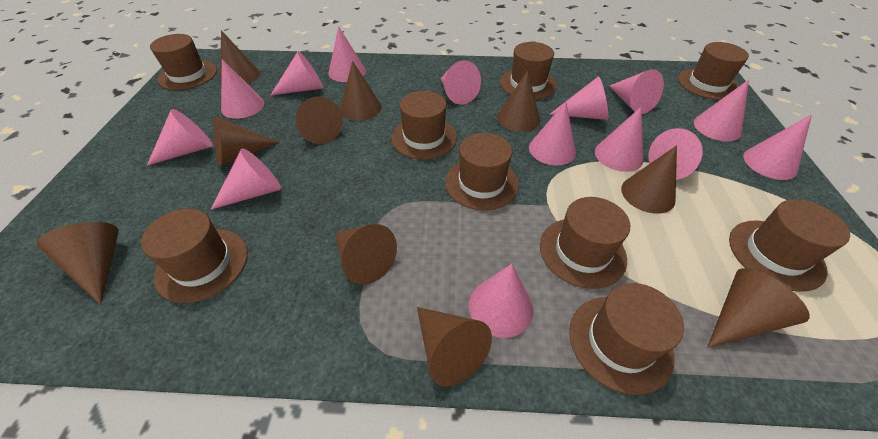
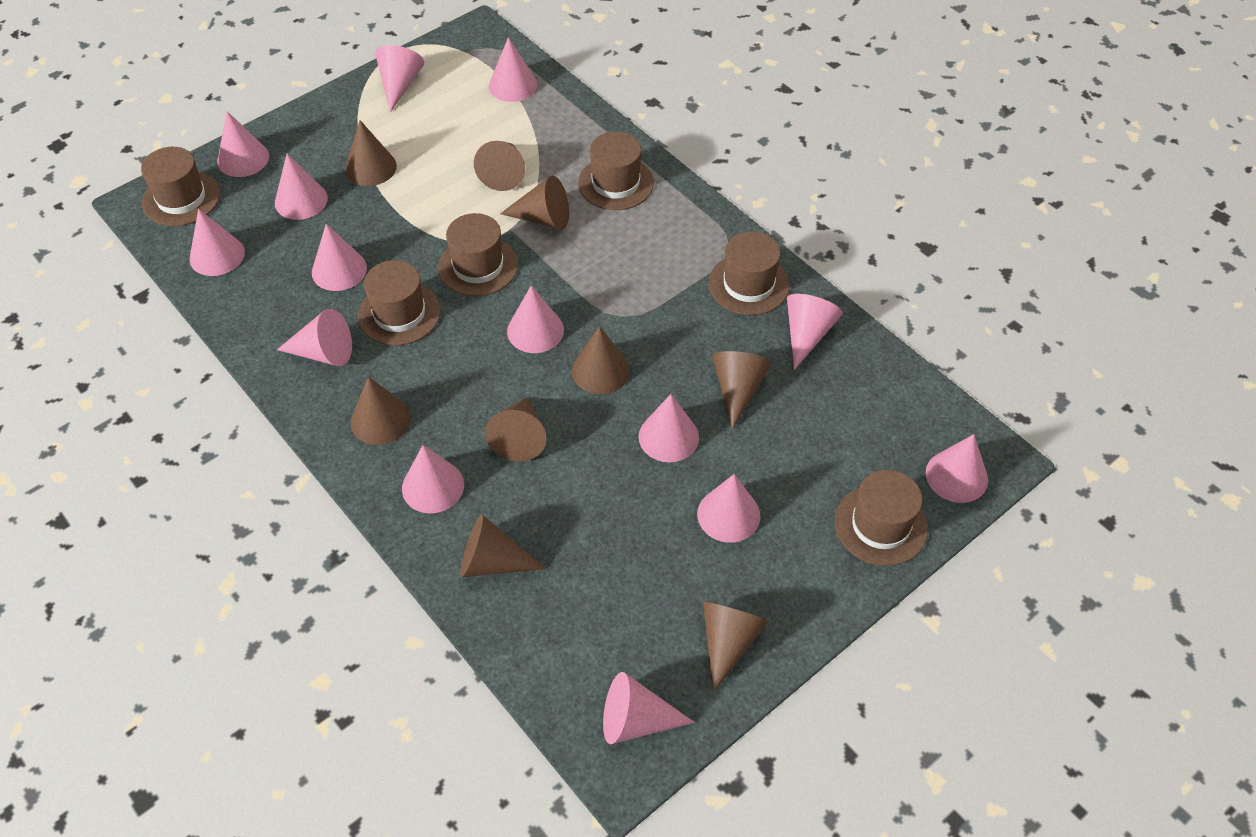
brown cone: 10 -> 9
brown hat: 9 -> 6

